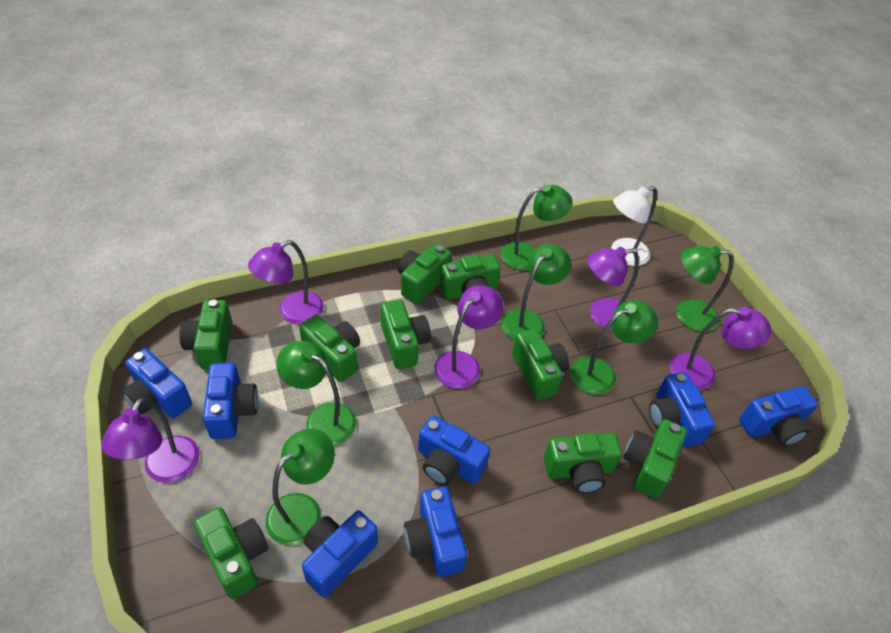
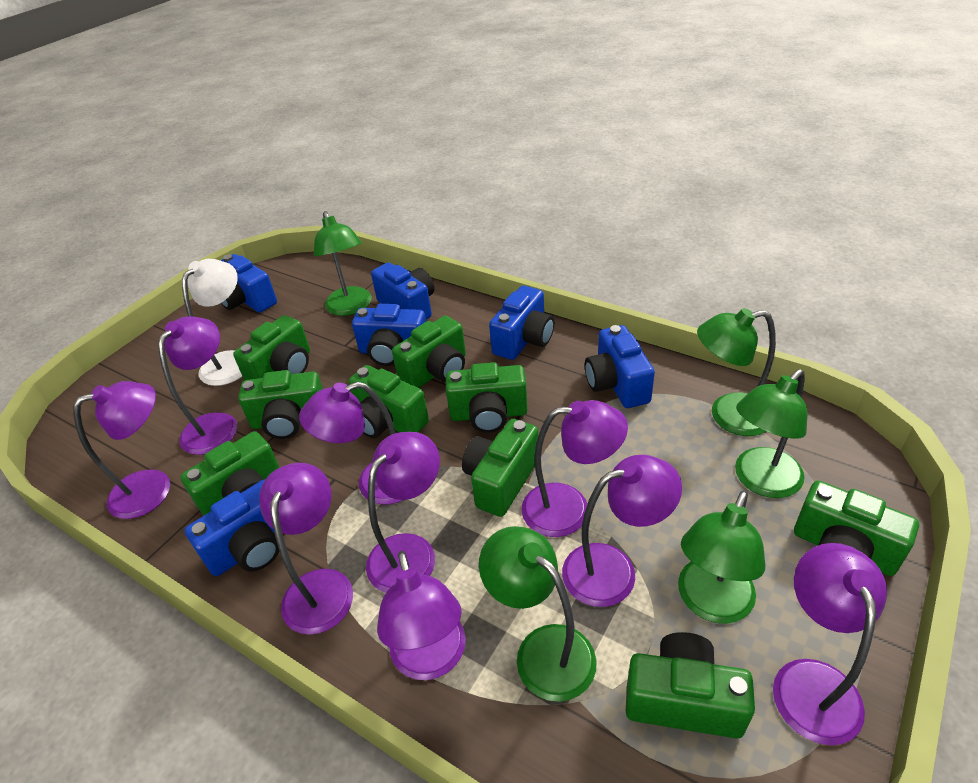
blue camera: 7 -> 6
green lamp: 6 -> 5
purple lamp: 5 -> 9

